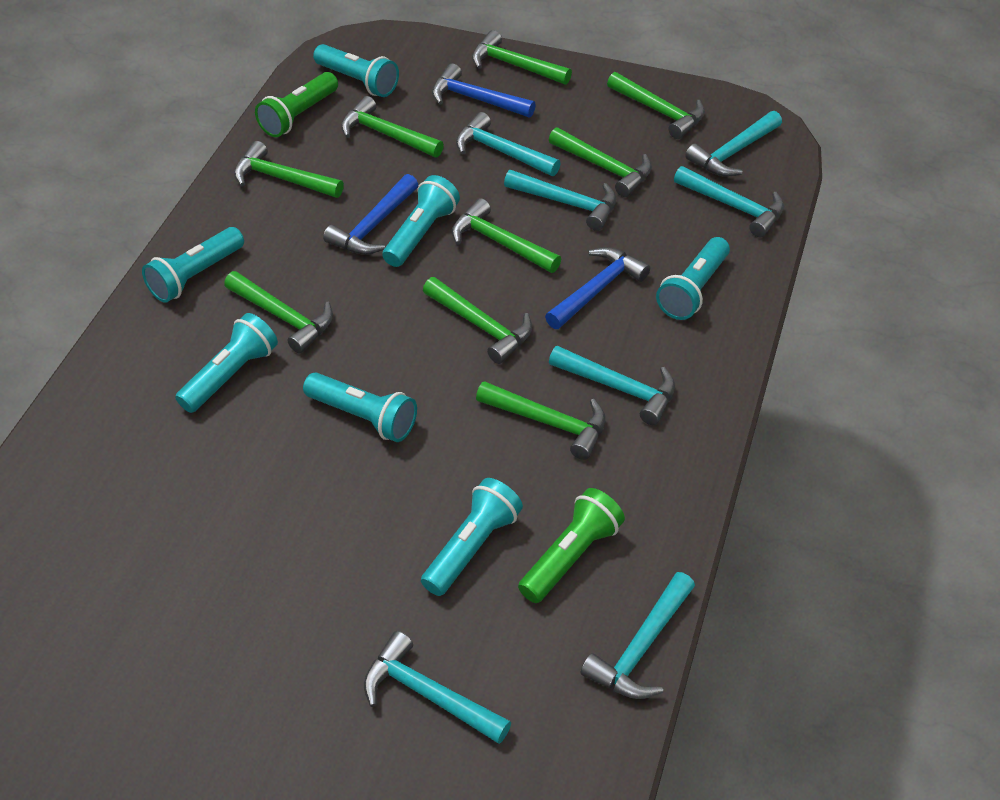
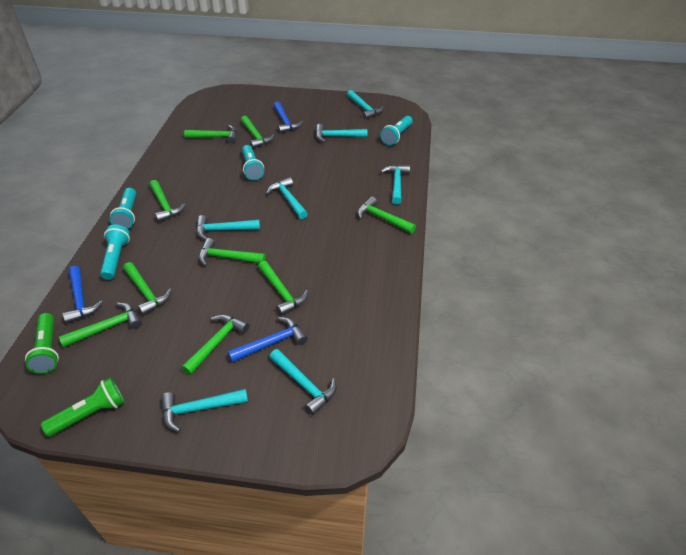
turquoise flashlight: 7 -> 4

